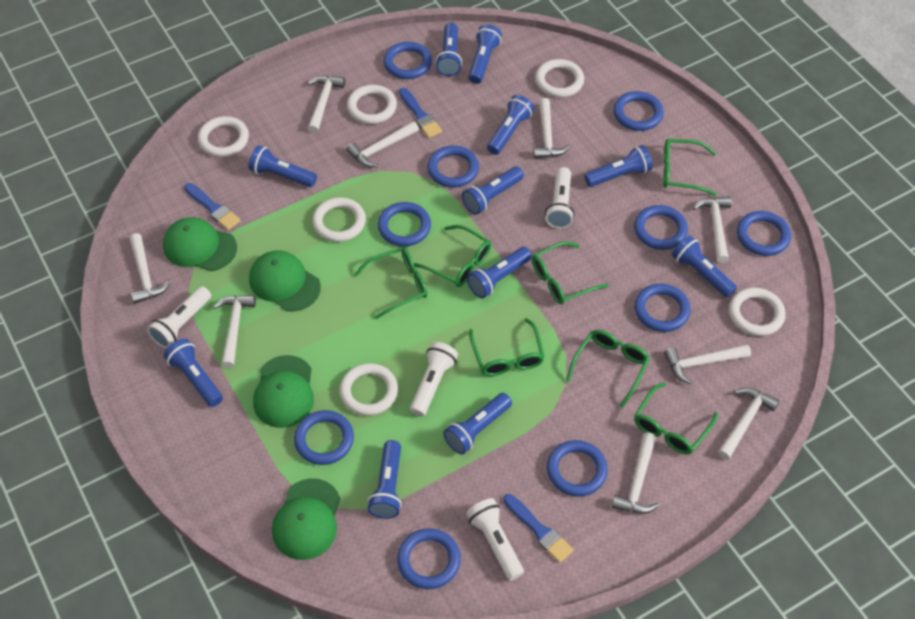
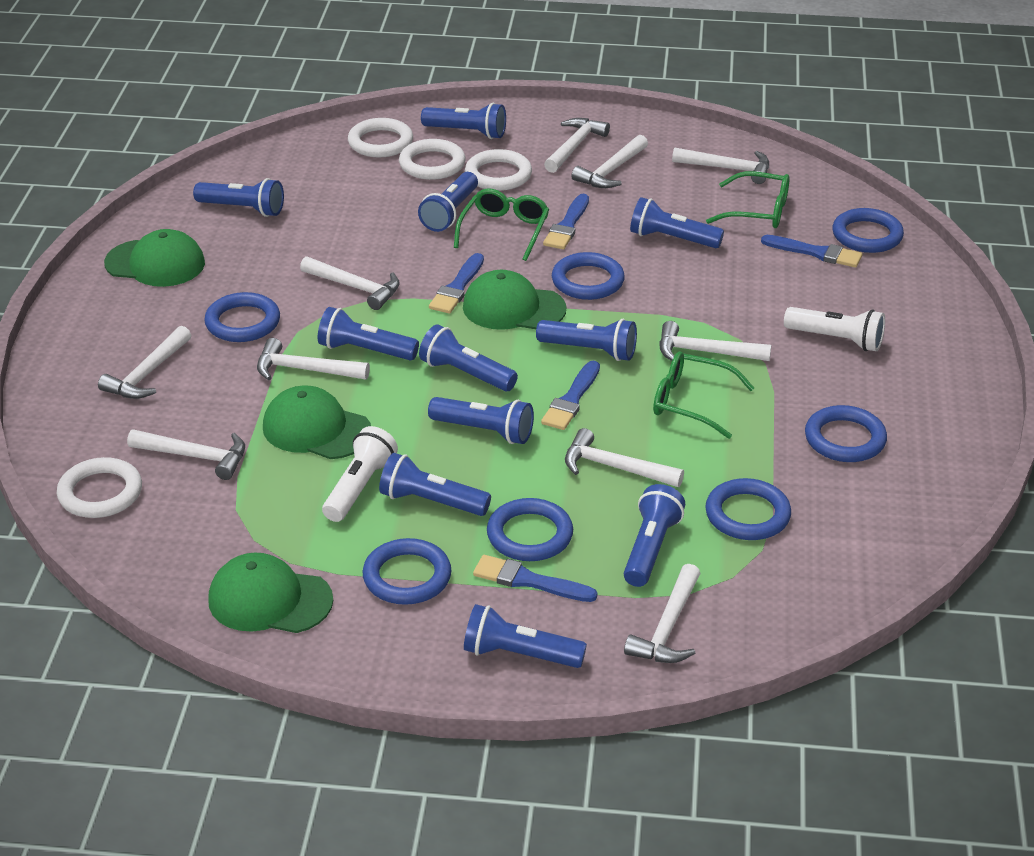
blue brush: 3 -> 5
blue ring: 10 -> 7
green glasses: 7 -> 3
white flashlight: 4 -> 2
white hammer: 9 -> 10
white ring: 6 -> 4

